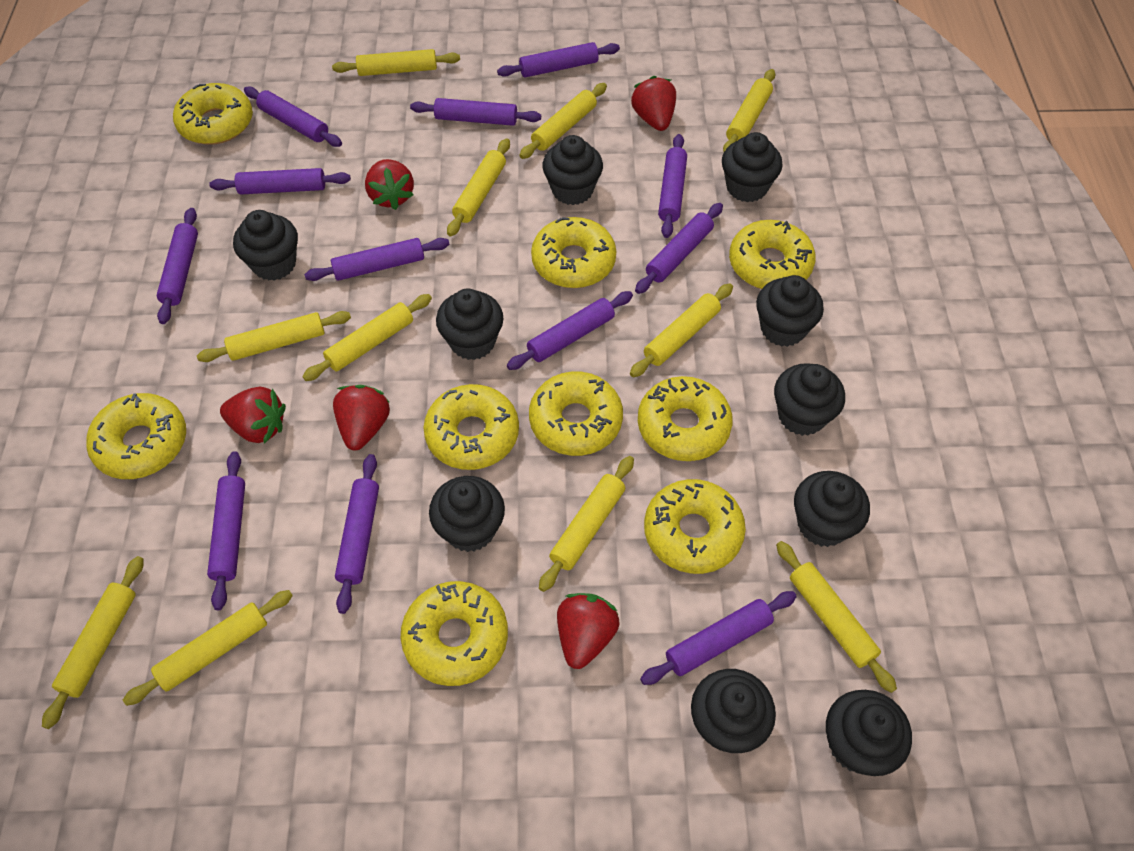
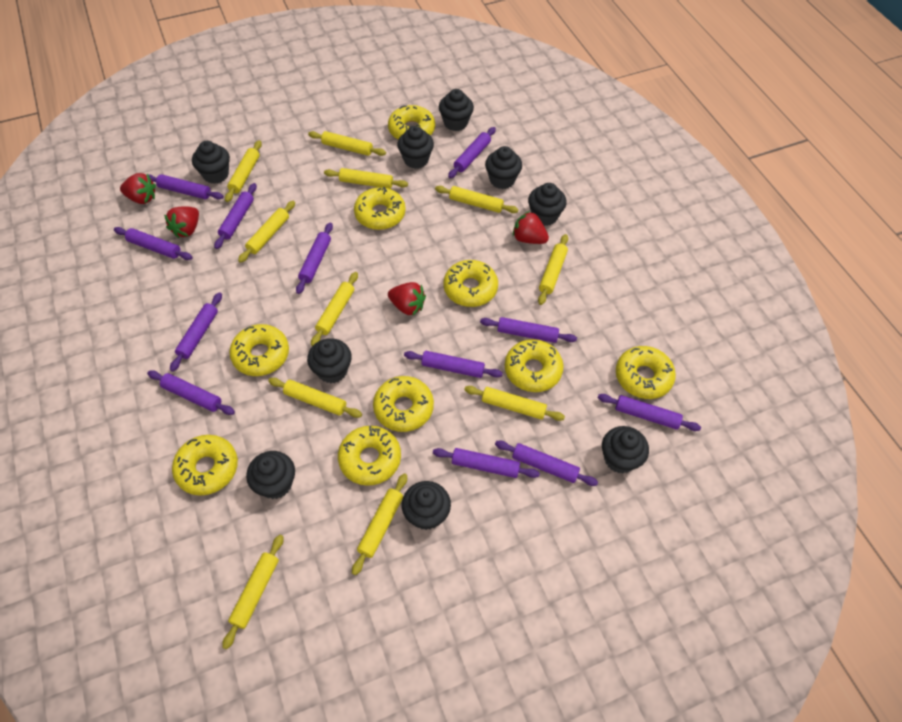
black cupcake: 10 -> 9
red strawberry: 5 -> 4

